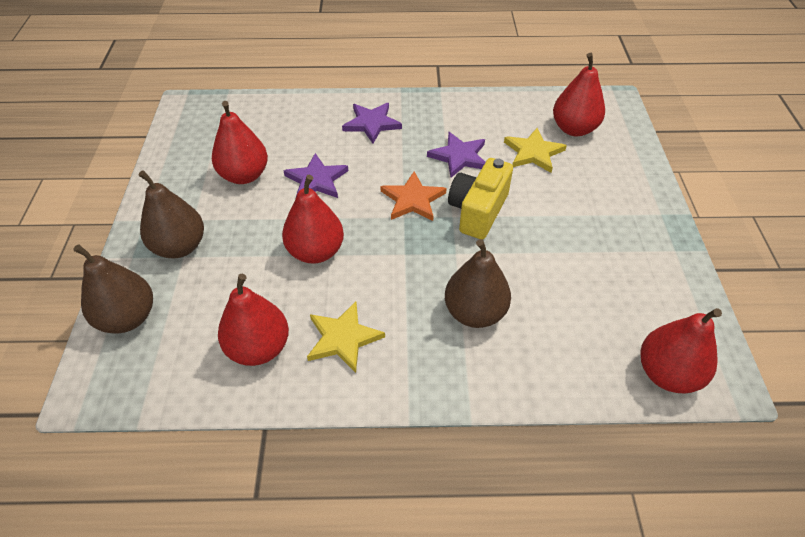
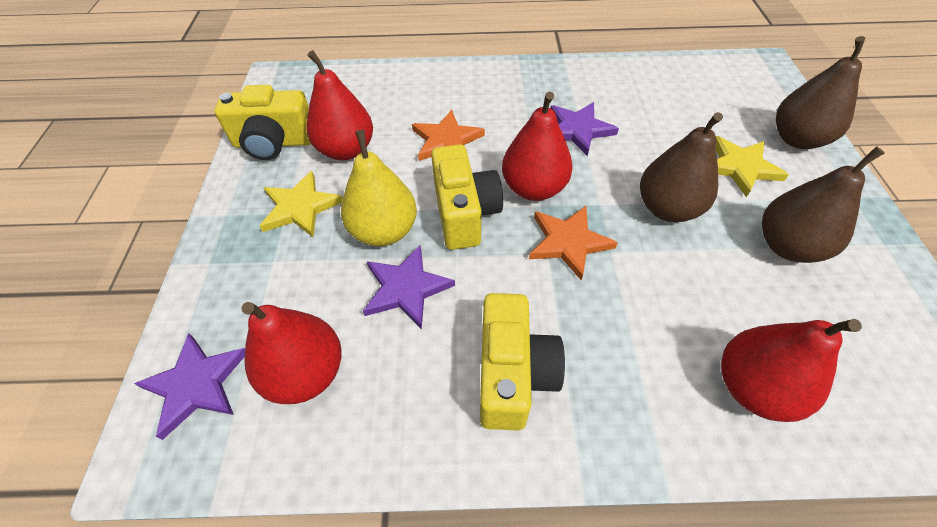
orange star: 1 -> 2
red pear: 5 -> 4
yellow camera: 1 -> 3
yellow pear: 0 -> 1

